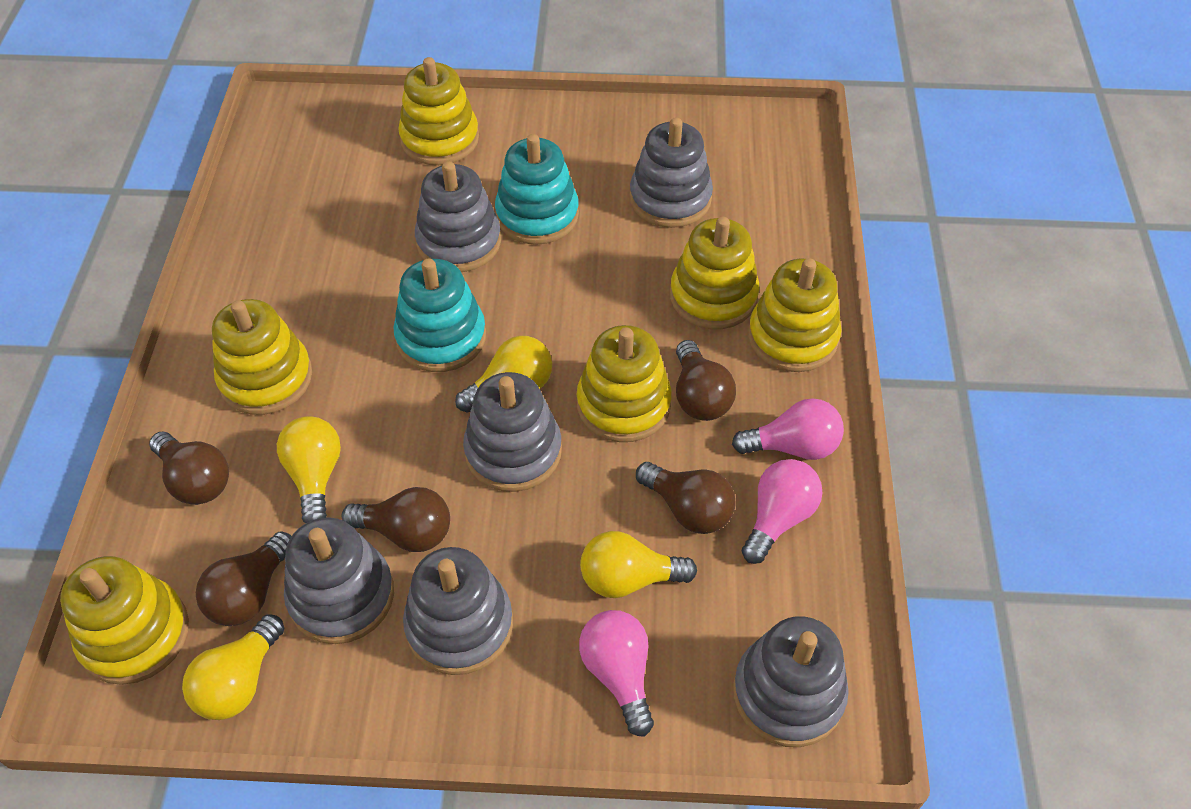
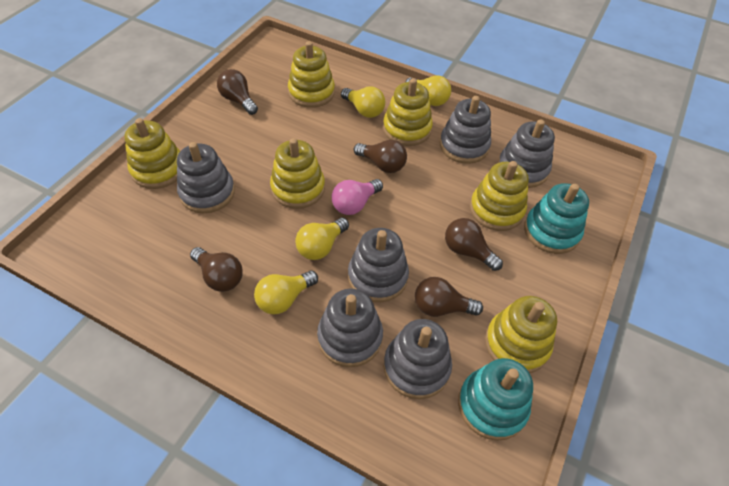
pink light bulb: 3 -> 1

